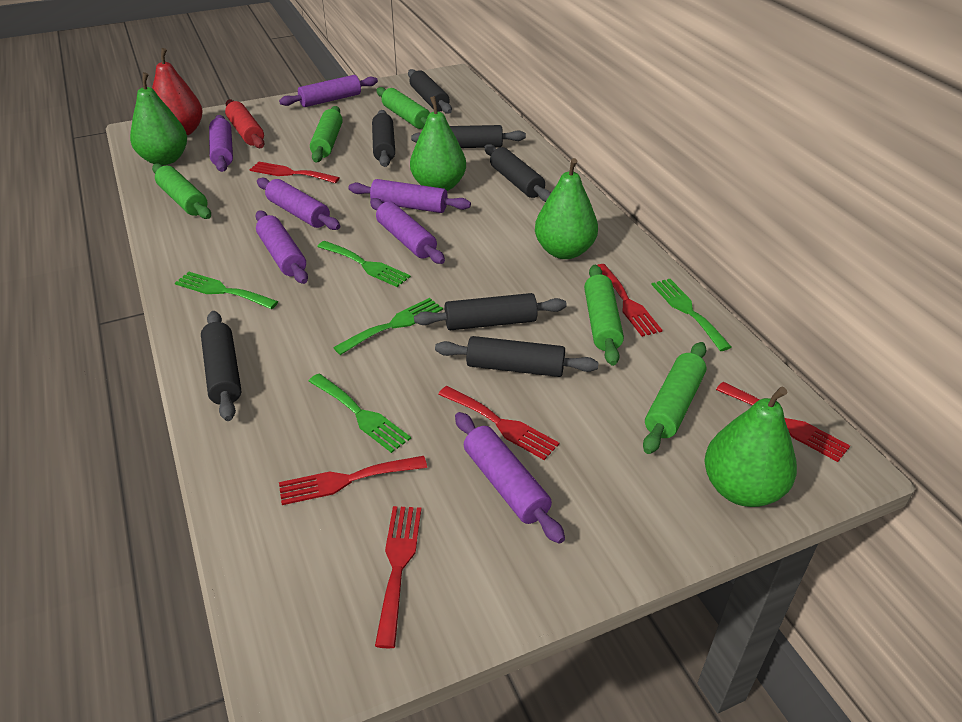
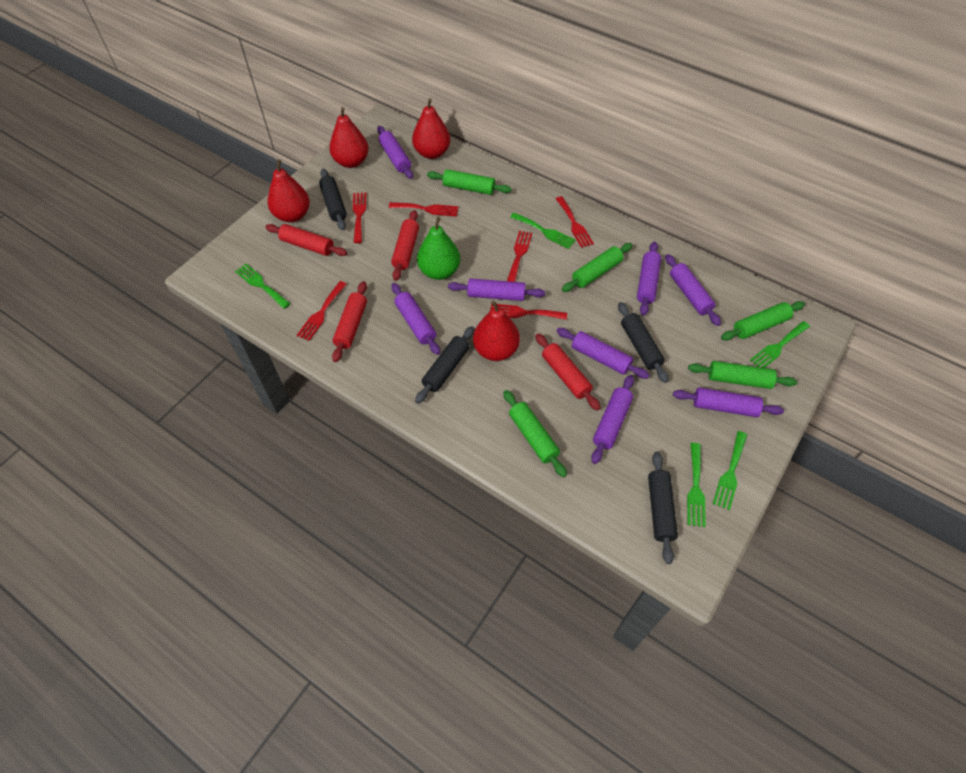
black rolling pin: 7 -> 4
green pear: 4 -> 1
purple rolling pin: 7 -> 8
red pear: 1 -> 4
red rolling pin: 1 -> 4

